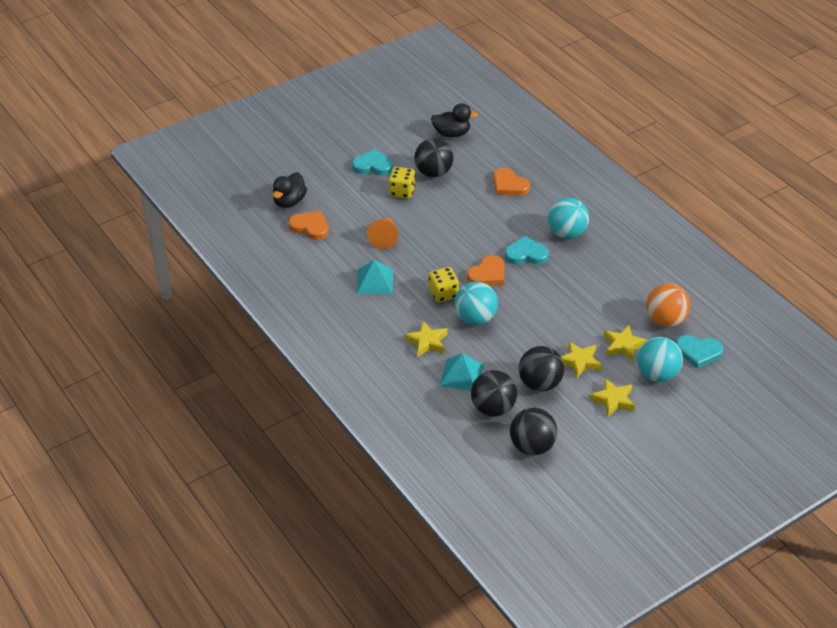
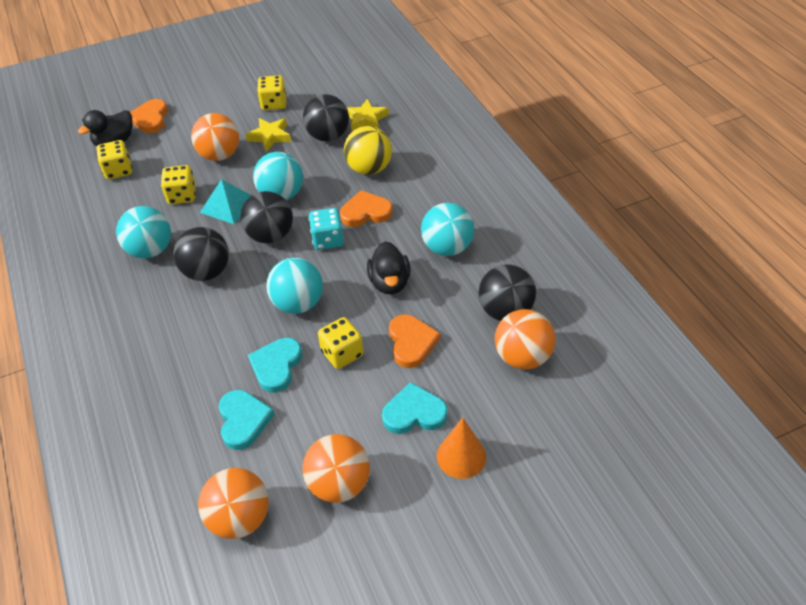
orange ball: 1 -> 4
turquoise ball: 3 -> 4
turquoise dice: 0 -> 1
turquoise pyramid: 2 -> 1
yellow ball: 0 -> 1
yellow dice: 2 -> 4
yellow star: 4 -> 2

